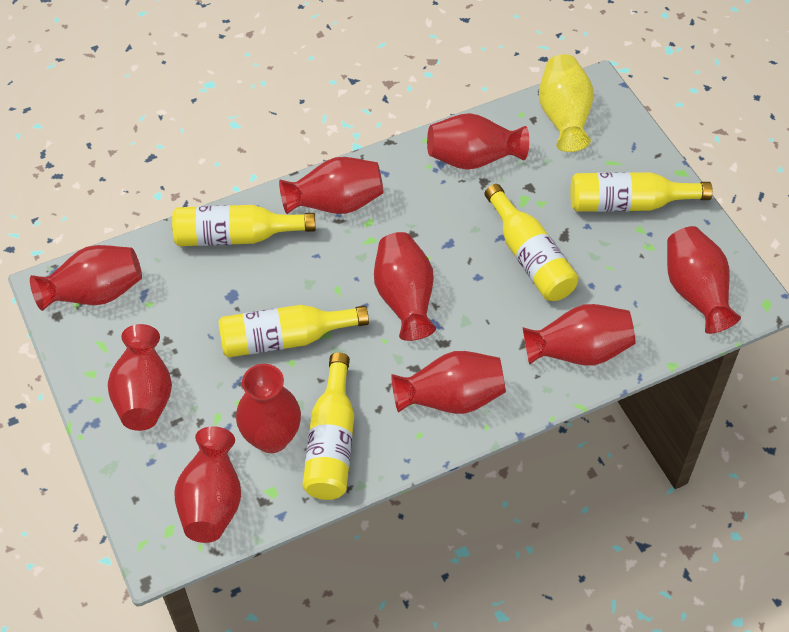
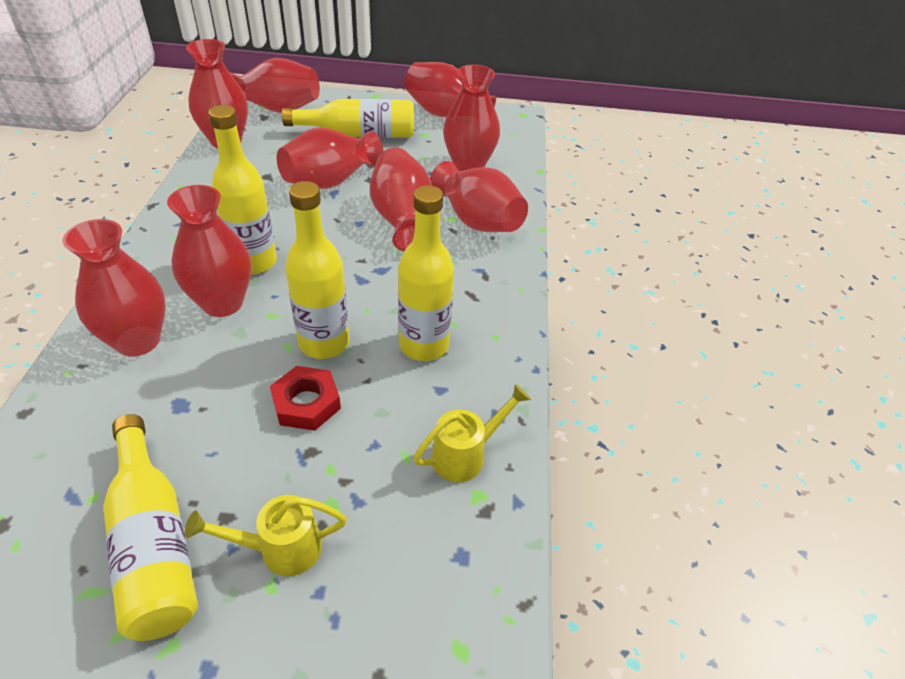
red nut: 0 -> 1
red vase: 10 -> 9
yellow vase: 1 -> 0
yellow watering can: 0 -> 2

